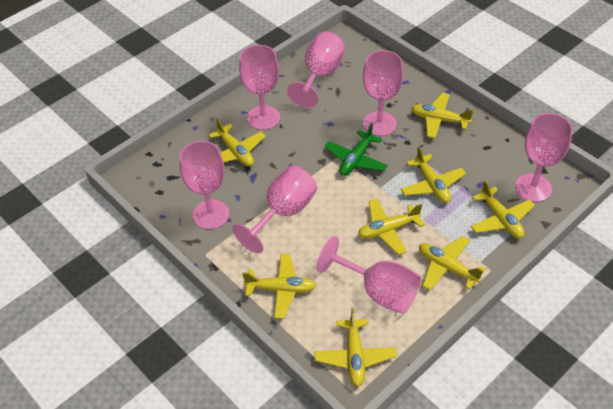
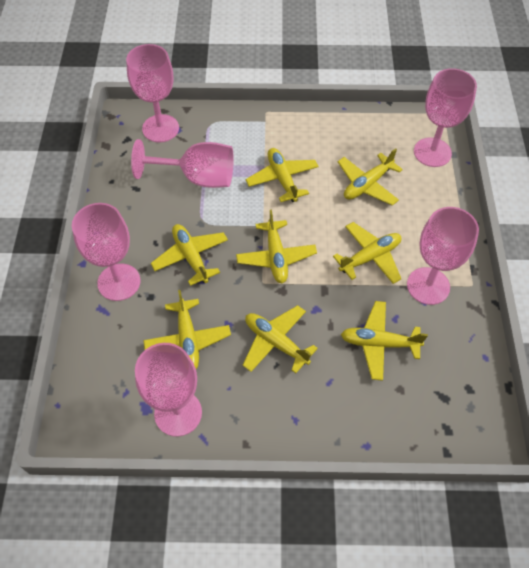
green plane: 1 -> 0
pink goblet: 7 -> 6

